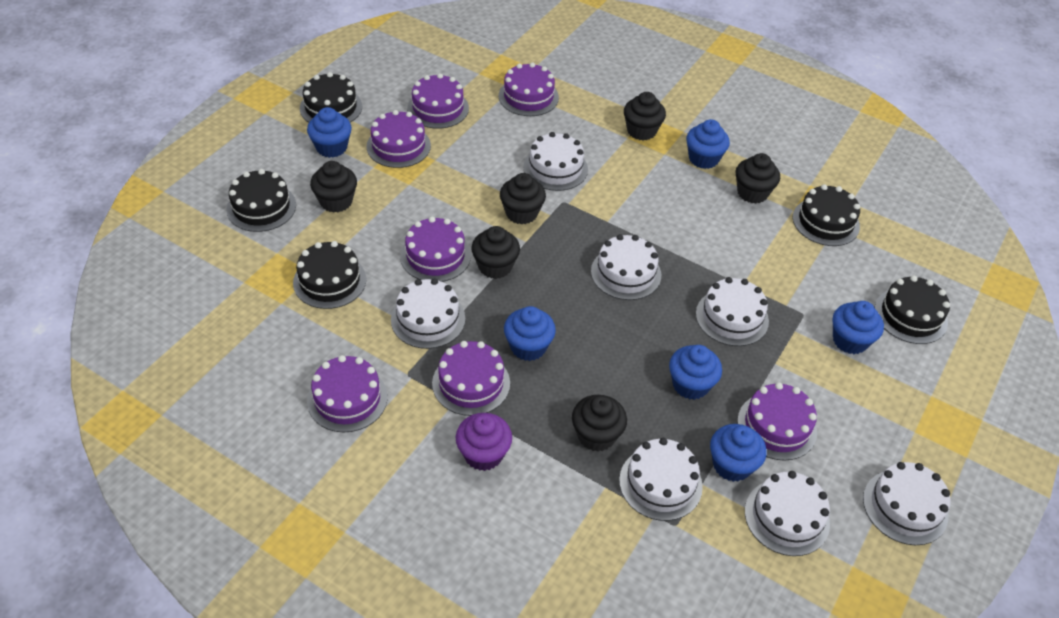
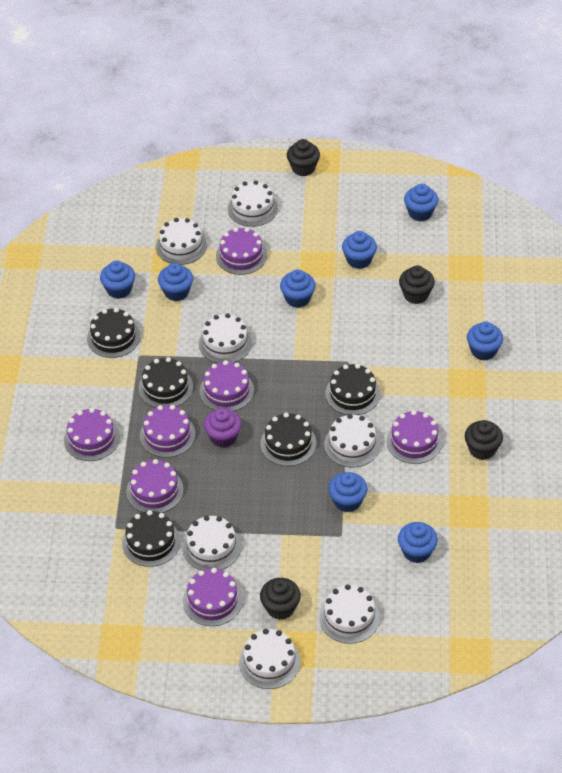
black cupcake: 6 -> 4
blue cupcake: 6 -> 8

